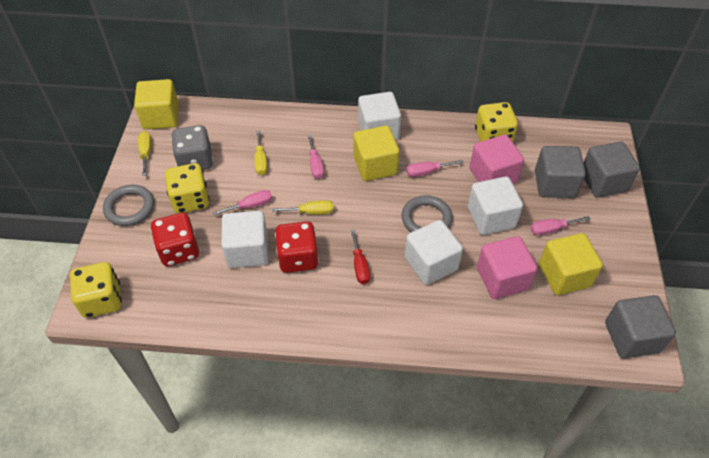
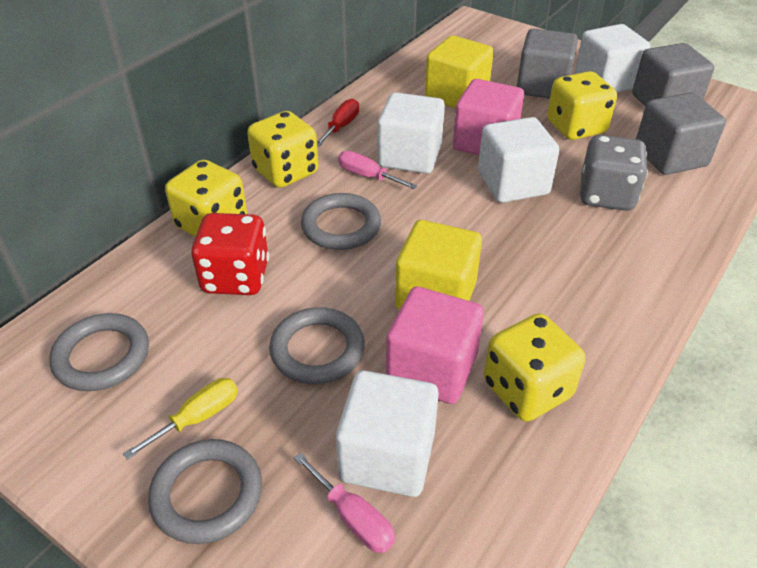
grey ring: 2 -> 4
pink screwdriver: 4 -> 2
red dice: 2 -> 1
yellow cube: 3 -> 2
yellow dice: 3 -> 4
yellow screwdriver: 3 -> 1

